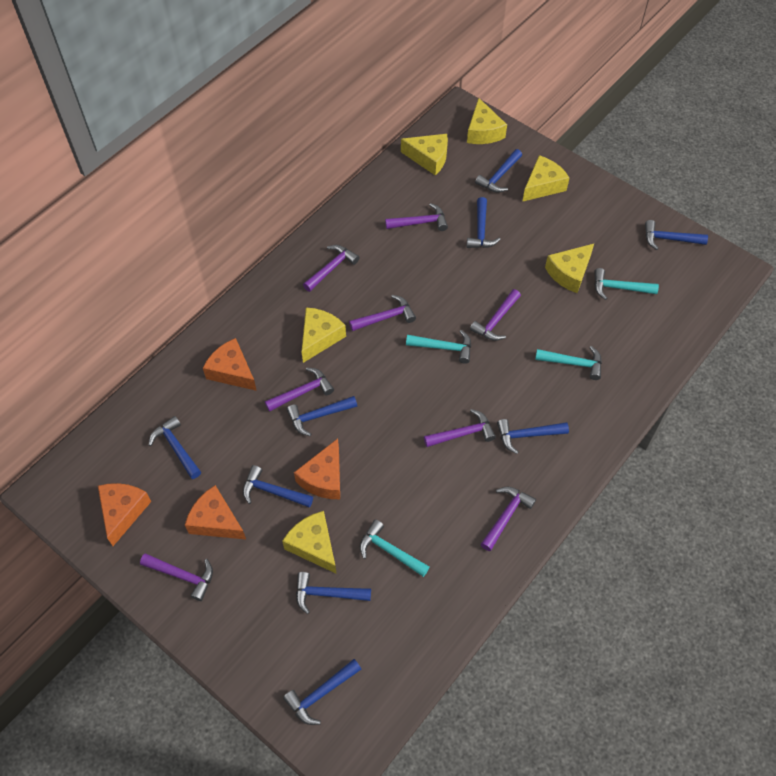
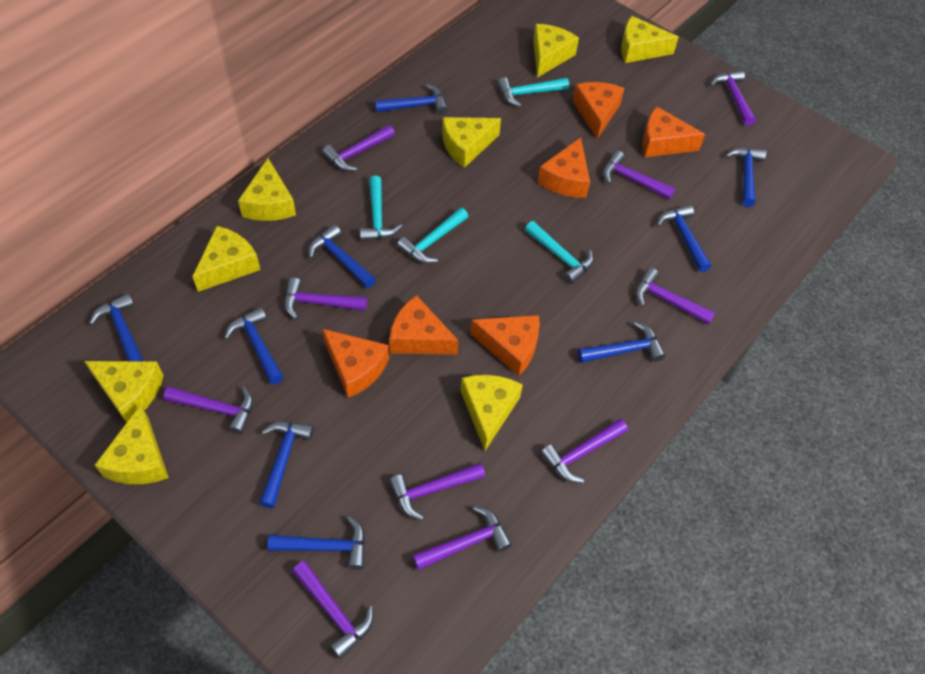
orange cheese: 4 -> 6
purple hammer: 8 -> 10
yellow cheese: 6 -> 8

